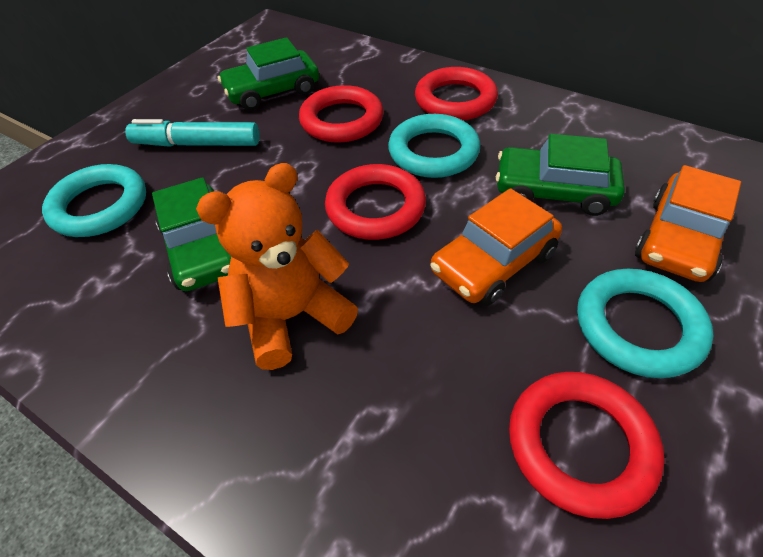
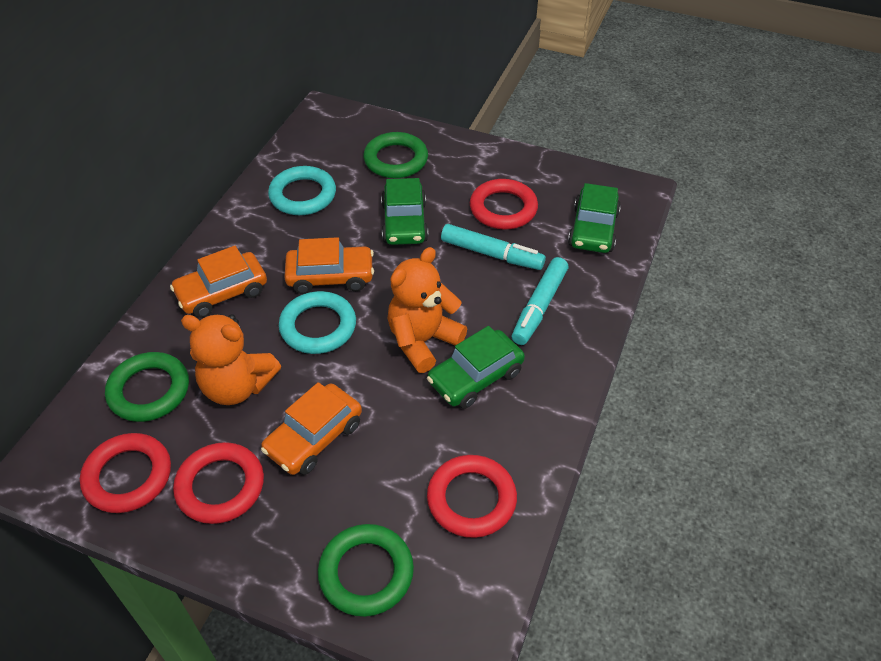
green ring: 0 -> 3
orange car: 2 -> 3
orange teddy bear: 1 -> 2
turquoise marker: 1 -> 2
turquoise ring: 3 -> 2

